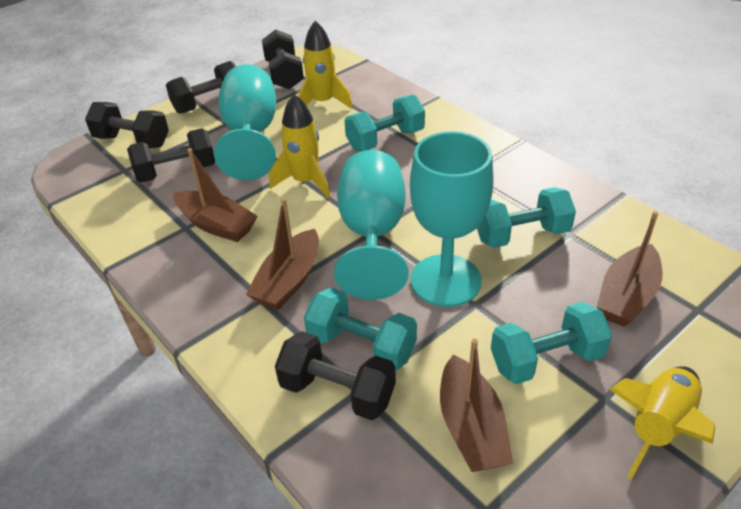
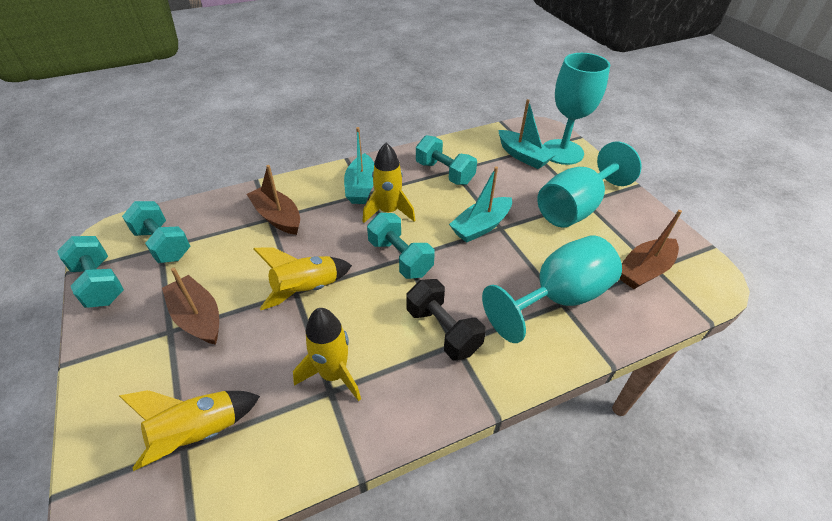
black dumbbell: 5 -> 1
brown boat: 4 -> 3
turquoise boat: 0 -> 3
yellow rocket: 3 -> 4

